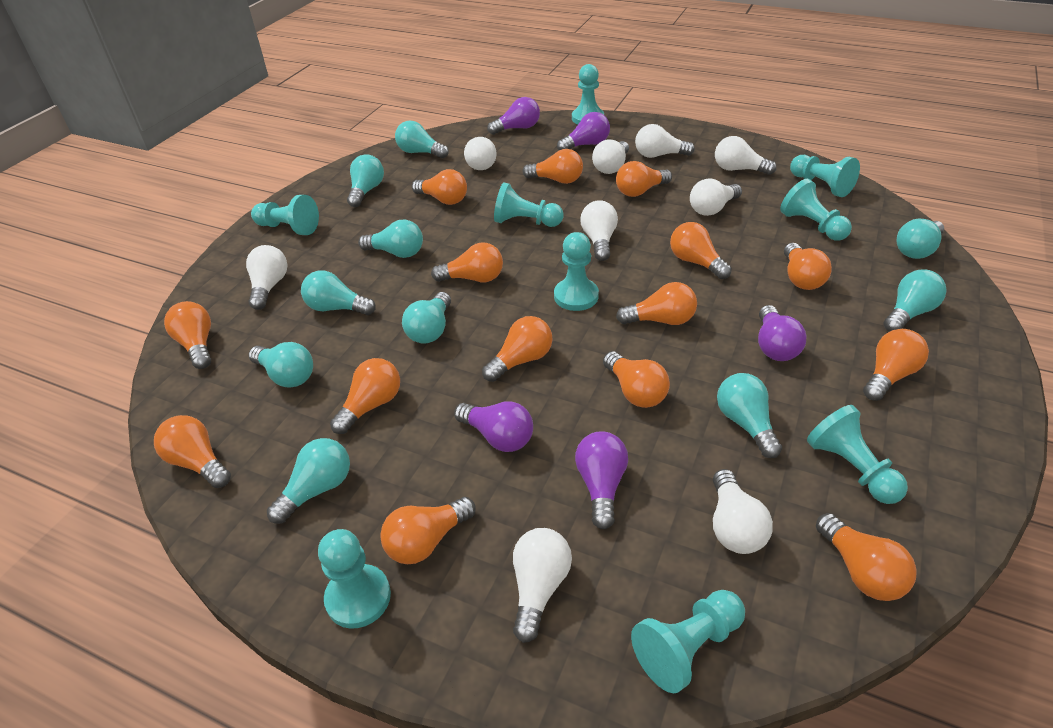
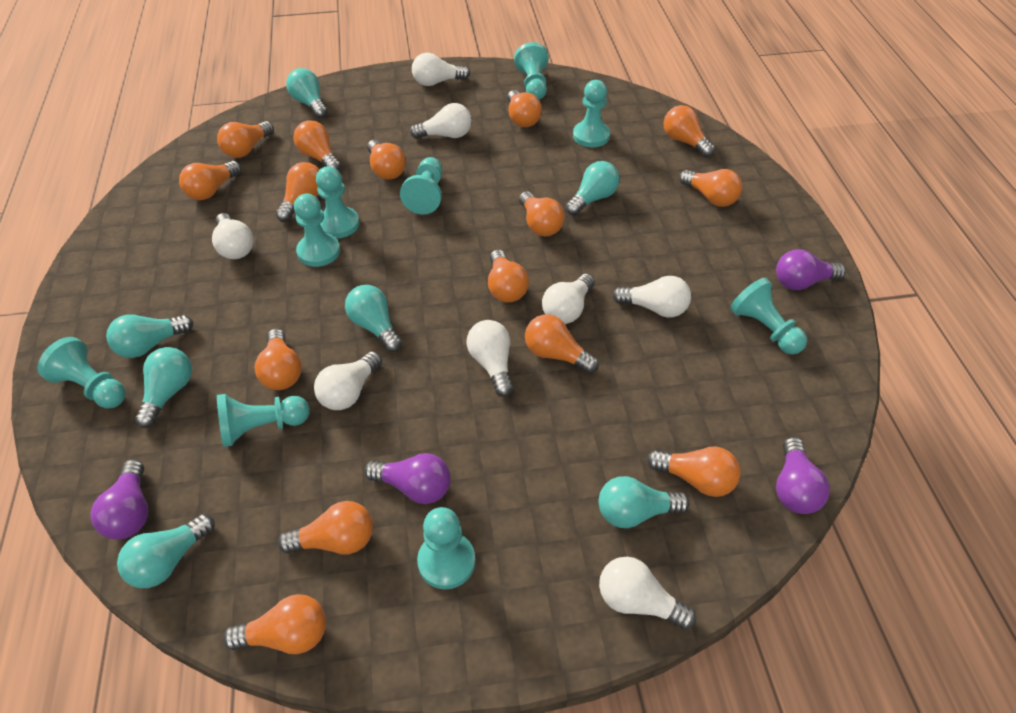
purple light bulb: 5 -> 4
turquoise light bulb: 10 -> 7
white light bulb: 9 -> 8

